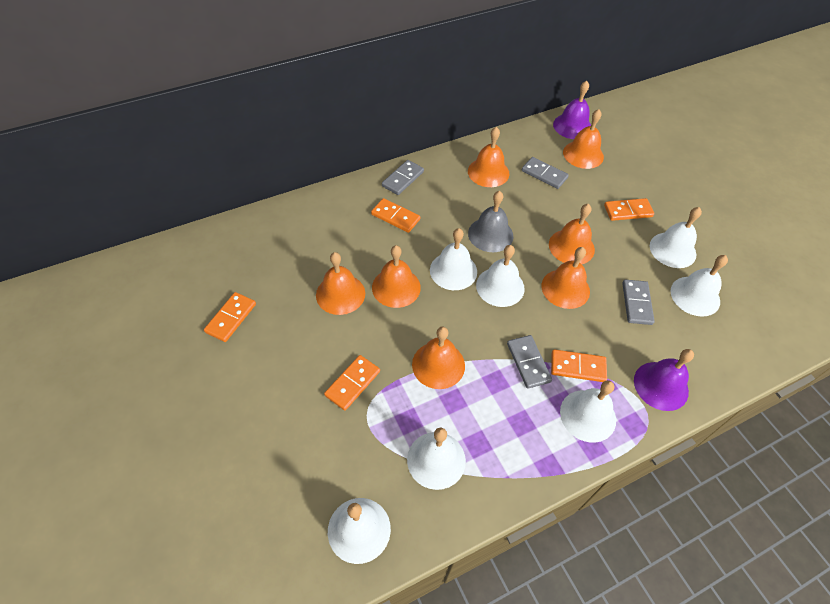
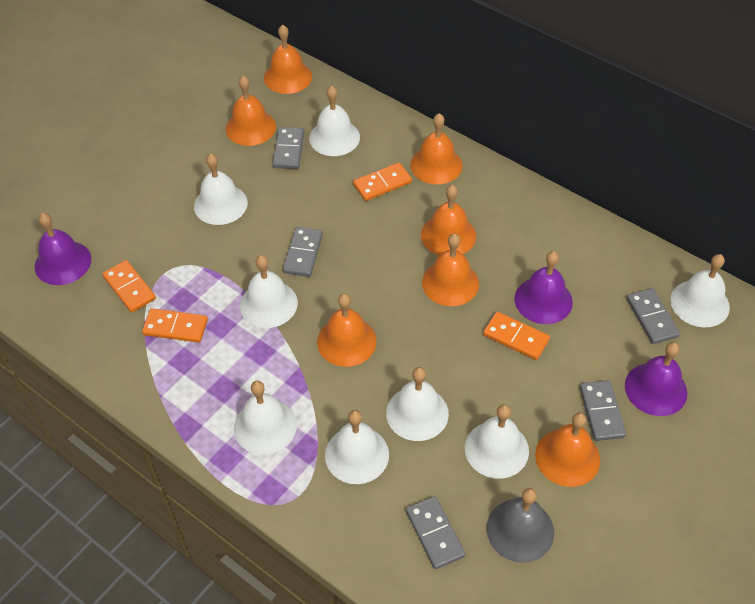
grey domino: 4 -> 5
orange domino: 5 -> 4
purple bell: 2 -> 3
white bell: 7 -> 8

